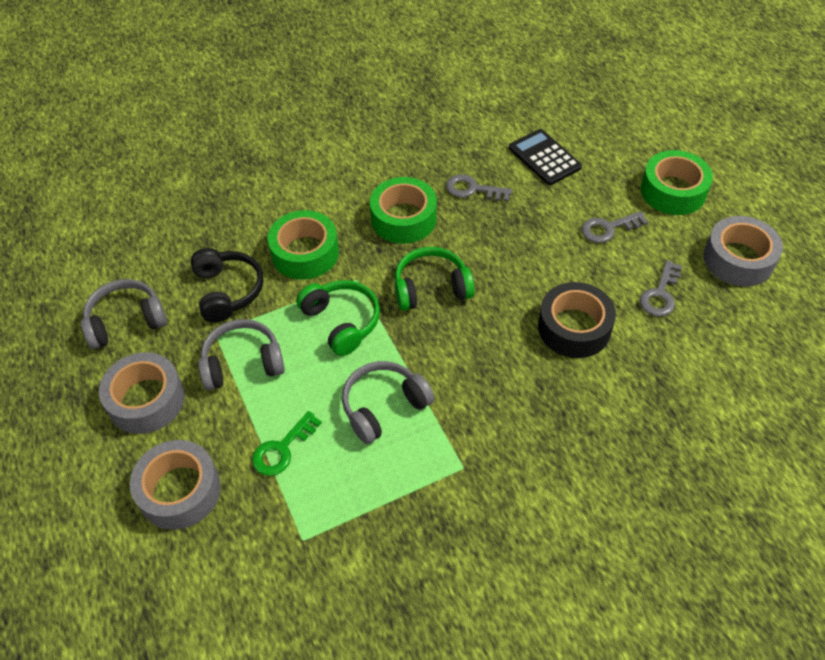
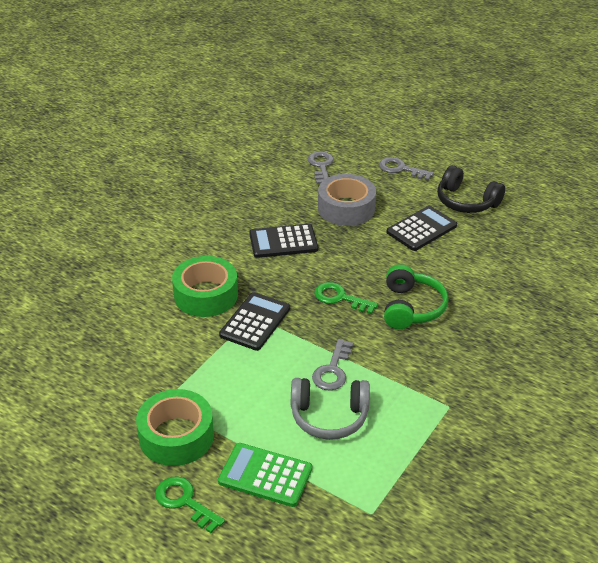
black calculator: 1 -> 3
black tape: 1 -> 0
green calculator: 0 -> 1
green headphones: 2 -> 1
green key: 1 -> 2
green tape: 3 -> 2
grey headphones: 3 -> 1
grey tape: 3 -> 1

